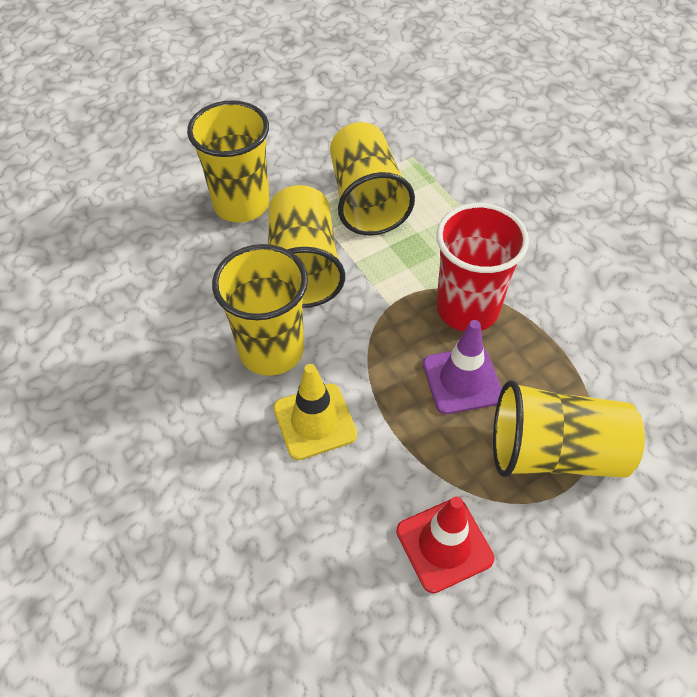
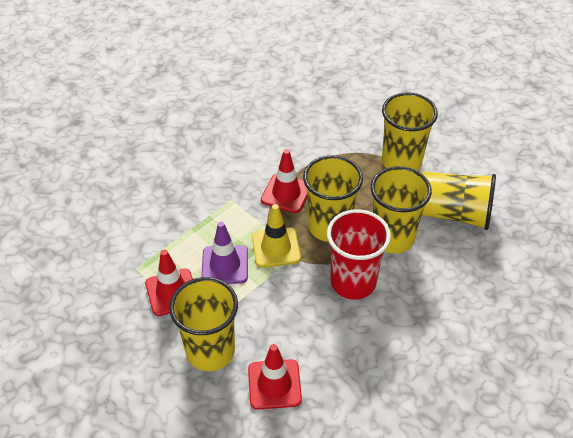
red traffic cone: 1 -> 3

